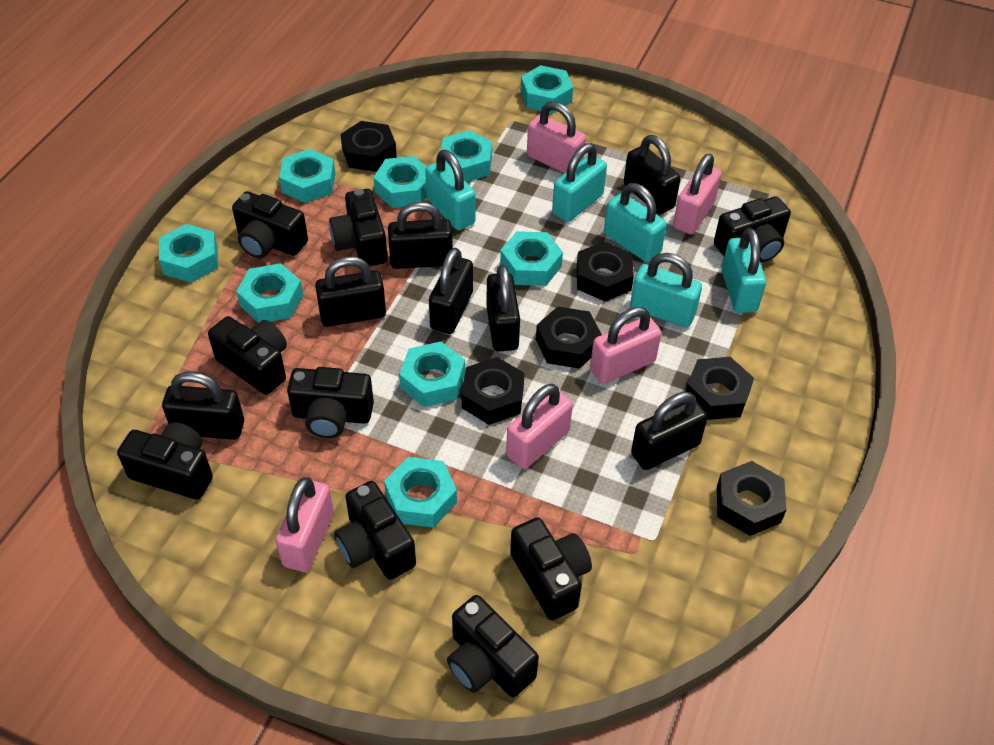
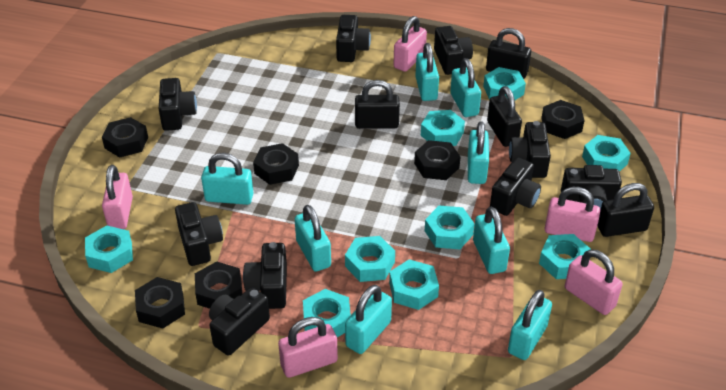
black padlock: 7 -> 4
turquoise padlock: 5 -> 8

